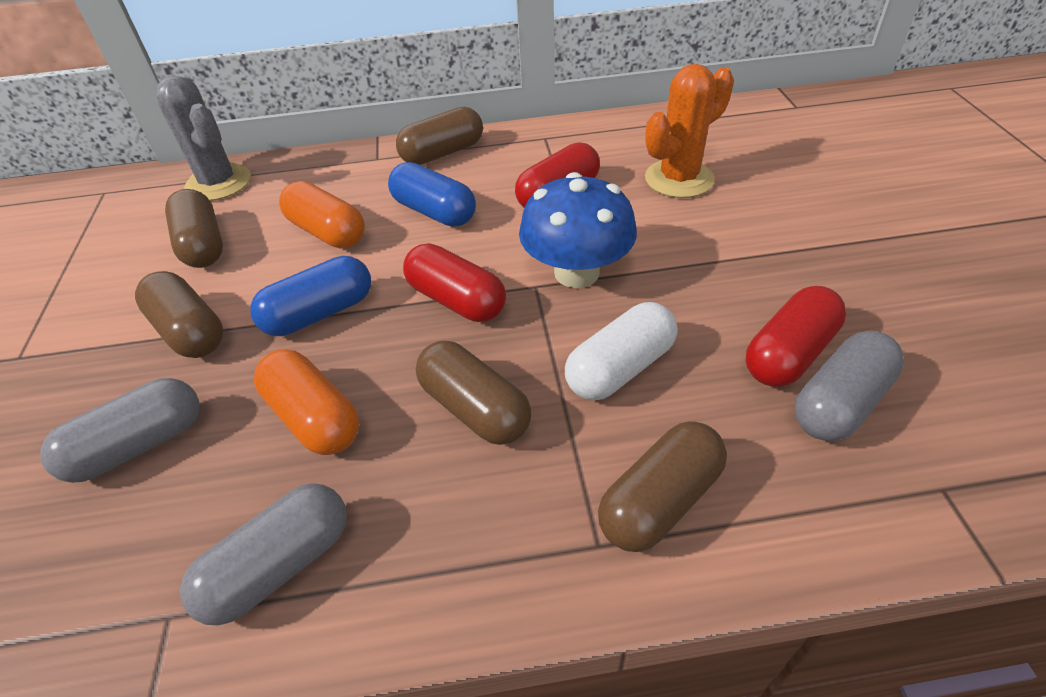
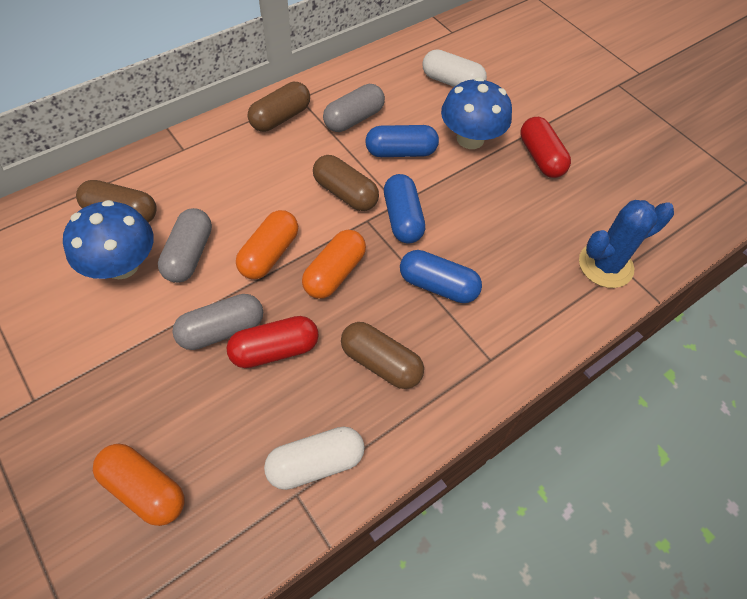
blue cactus: 0 -> 1
blue capsule: 2 -> 3
blue mushroom: 1 -> 2
brown capsule: 5 -> 4
grey cactus: 1 -> 0
orange cactus: 1 -> 0
orange capsule: 2 -> 3
red capsule: 3 -> 2
white capsule: 1 -> 2

